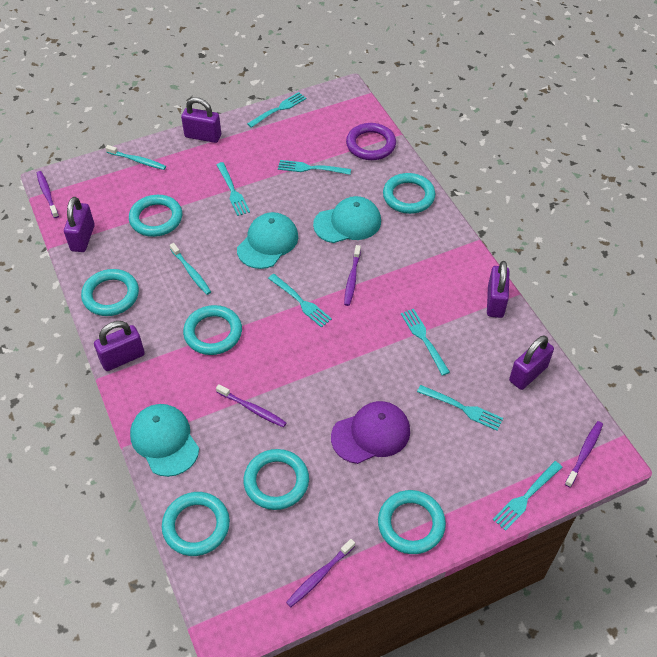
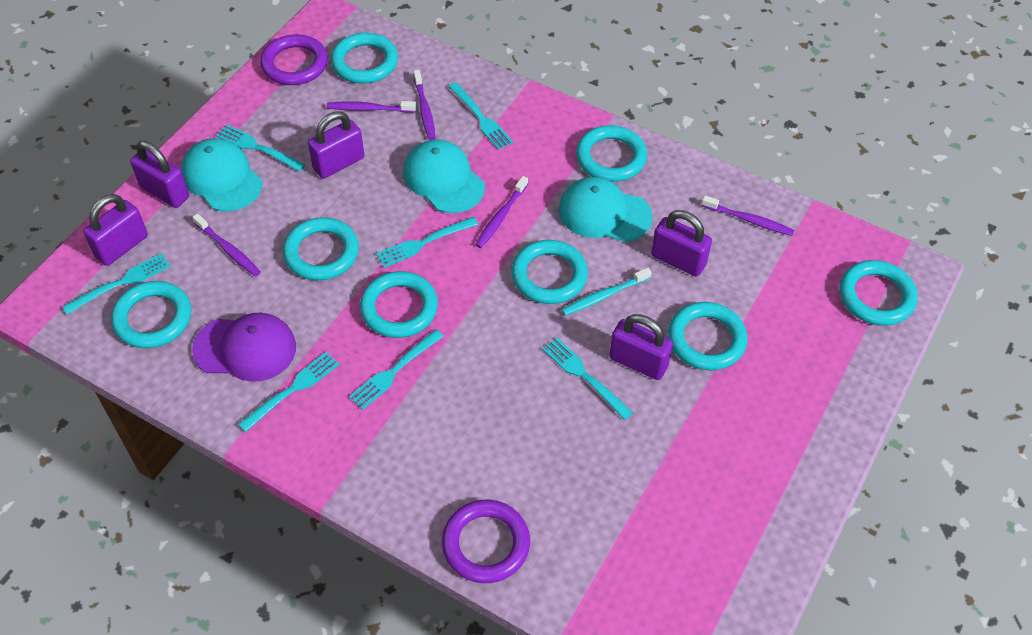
purple ring: 1 -> 2
turquoise ring: 7 -> 8
turquoise toothbrush: 2 -> 1

